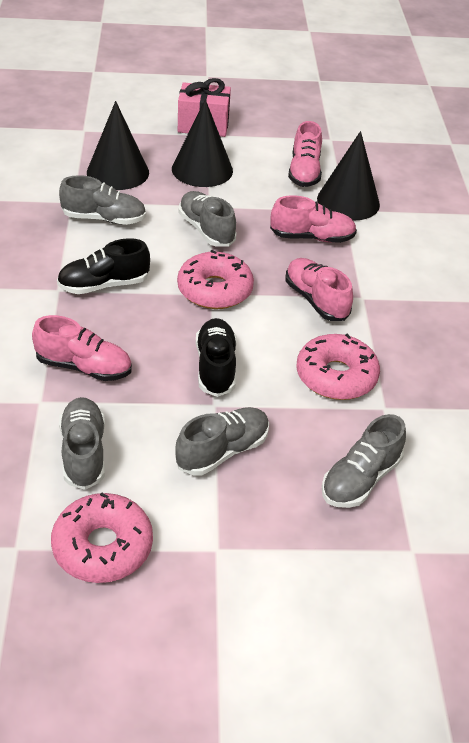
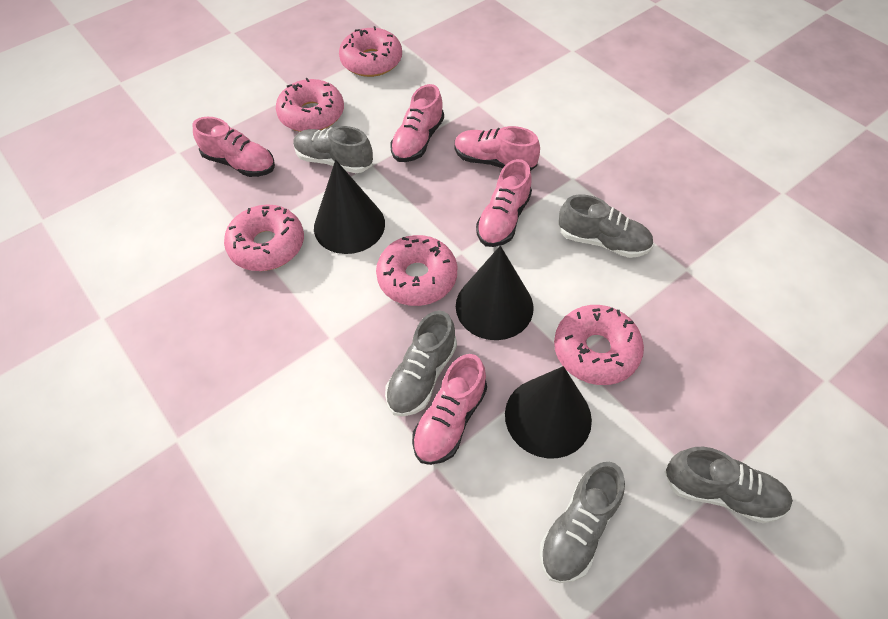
black shoe: 2 -> 0
pink donut: 3 -> 5
pink gift: 1 -> 0
pink shoe: 4 -> 5

